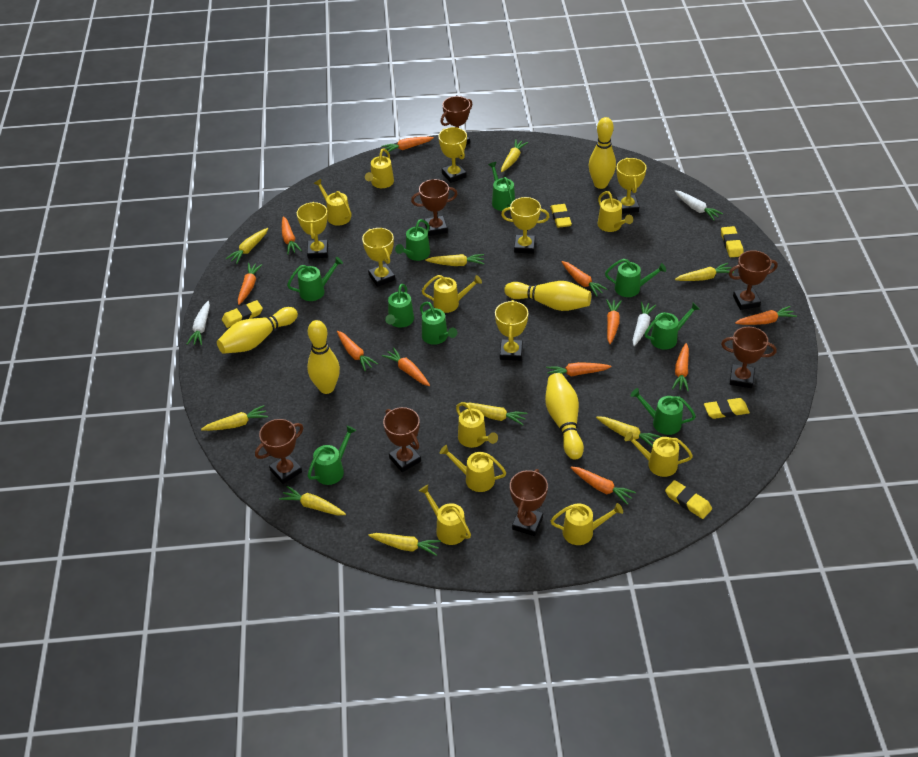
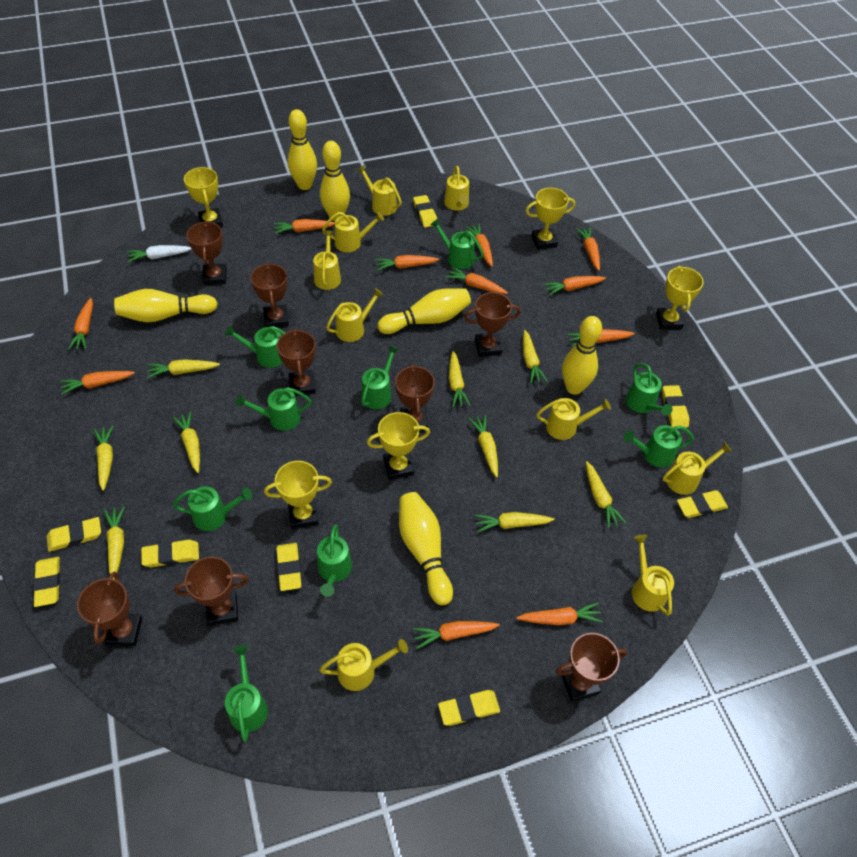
brown trophy: 7 -> 8
white carrot: 3 -> 1
yellow bowling pin: 5 -> 6
yellow eraser: 5 -> 8
yellow trophy: 6 -> 5

